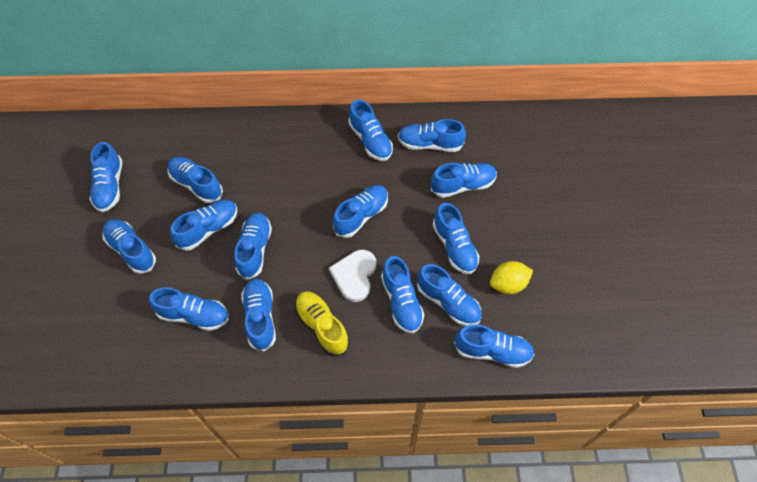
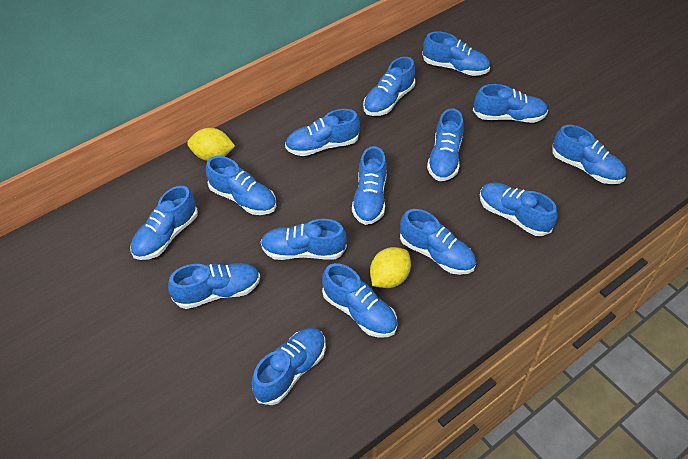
white heart: 1 -> 0
yellow lemon: 1 -> 2
yellow shoe: 1 -> 0

